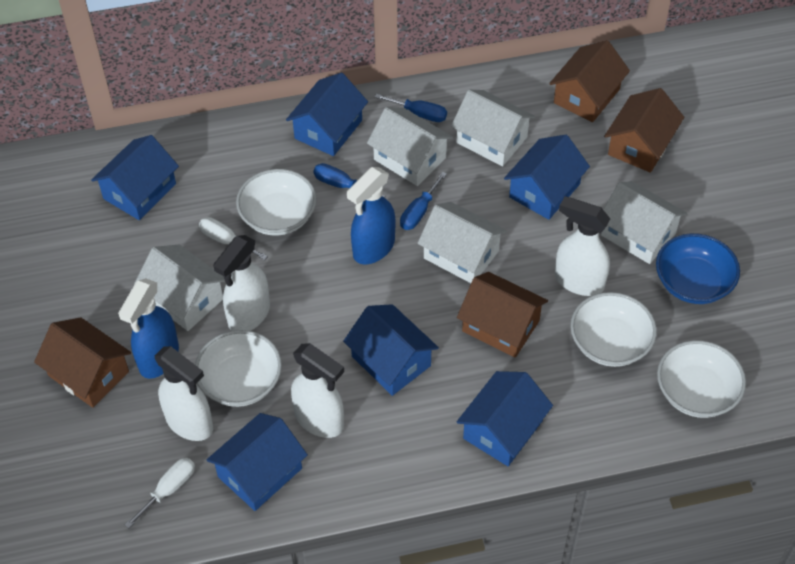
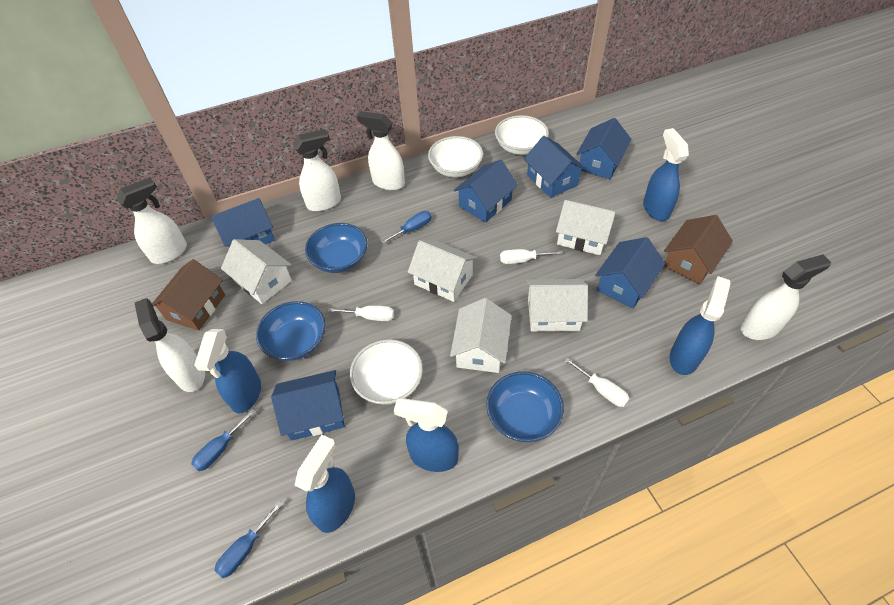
blue bowl: 1 -> 3
blue spray bottle: 2 -> 5
brown house: 4 -> 2
white bowl: 4 -> 3
white screwdriver: 2 -> 3
white spray bottle: 4 -> 5

